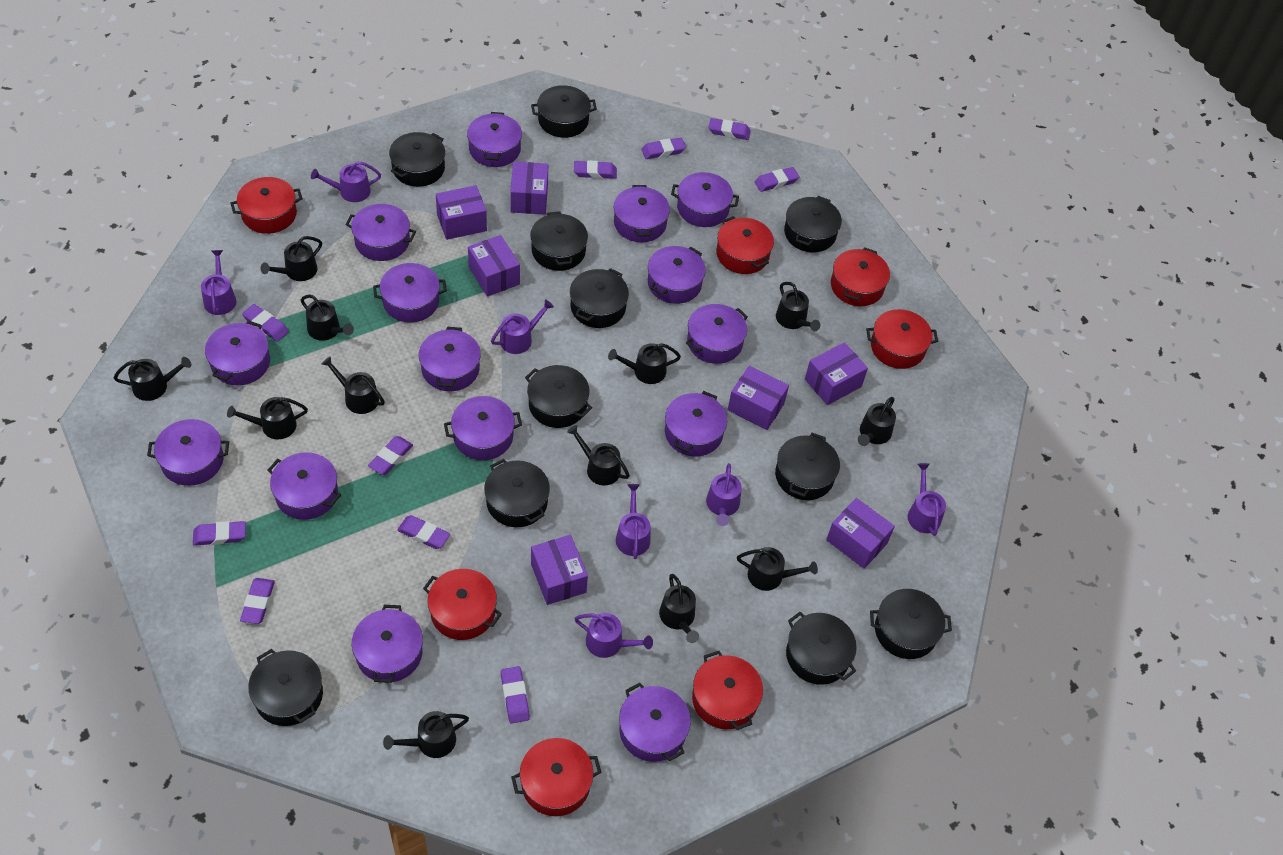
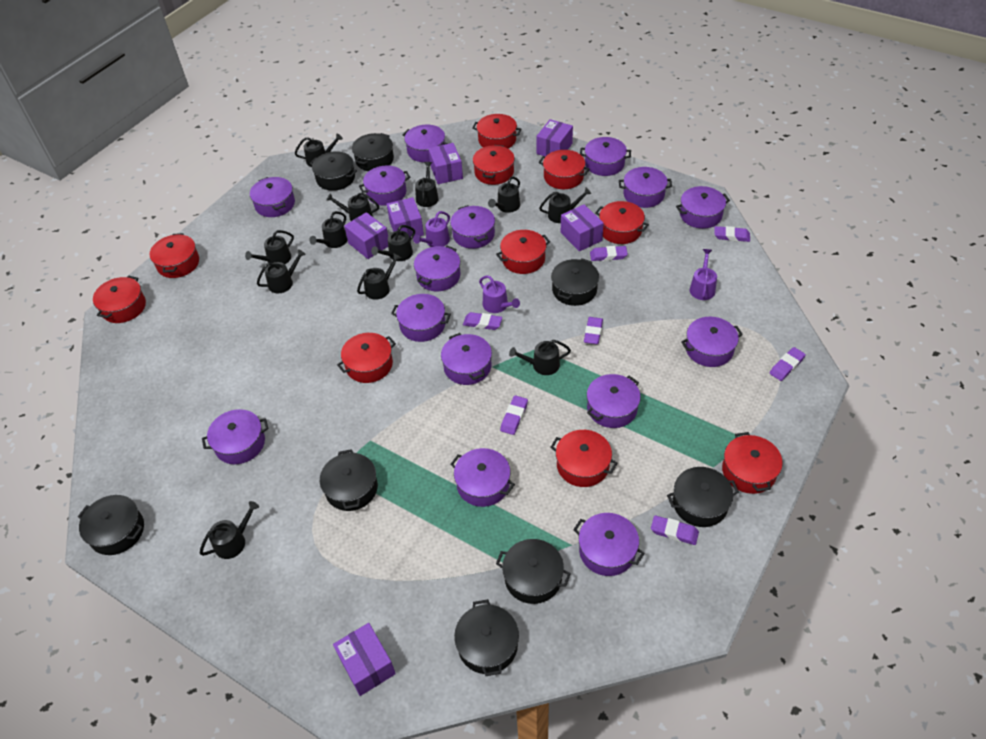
black pot: 11 -> 8
purple box: 7 -> 6
purple eraser: 10 -> 7
purple watering can: 7 -> 3
red pot: 7 -> 10

